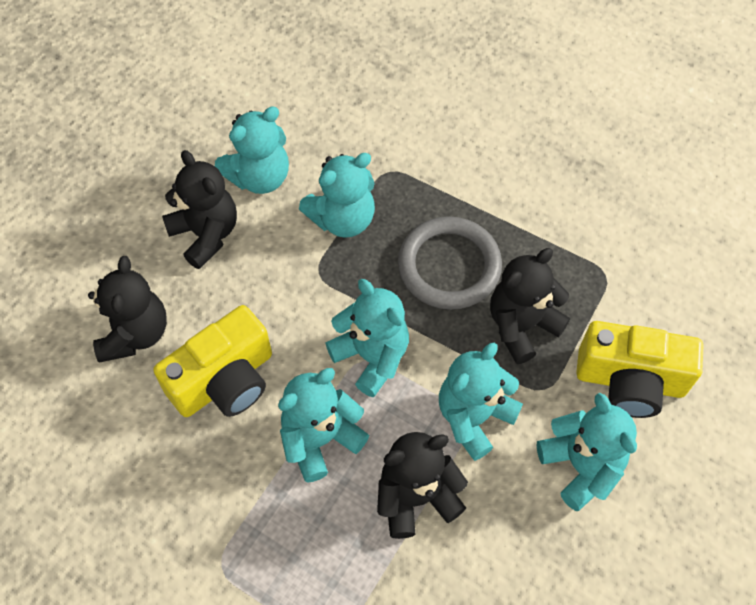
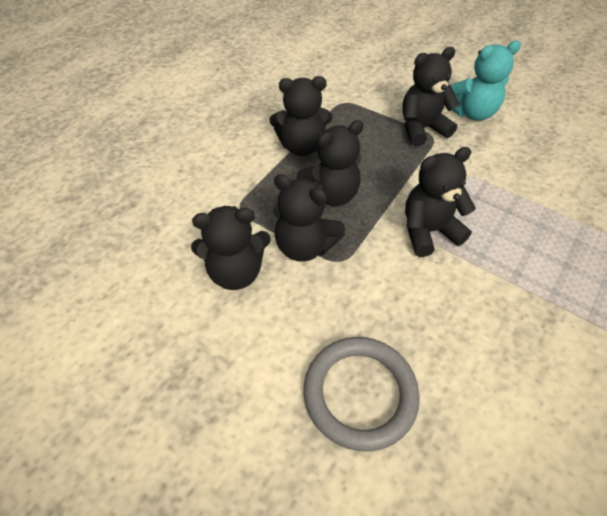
black teddy bear: 4 -> 6
turquoise teddy bear: 6 -> 1
yellow camera: 2 -> 0

